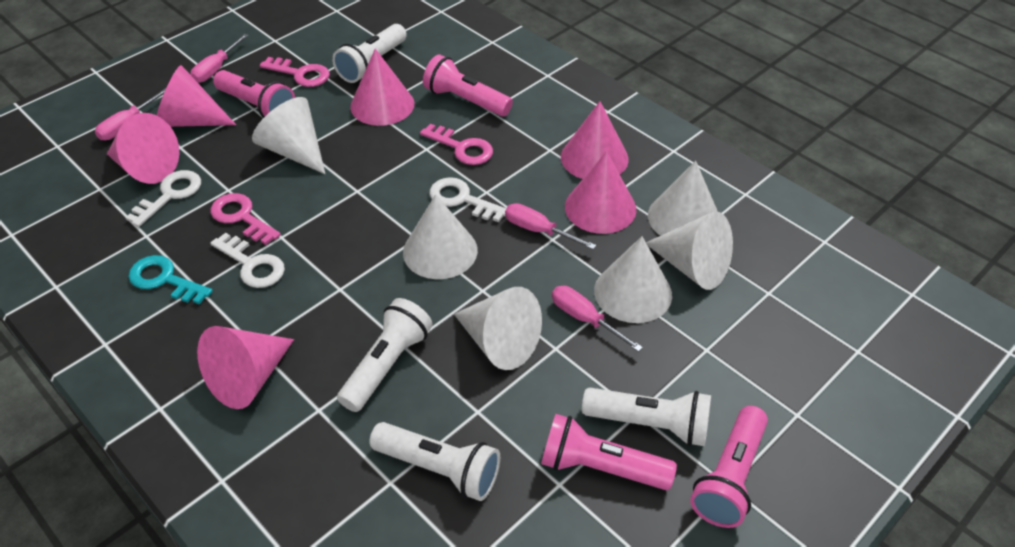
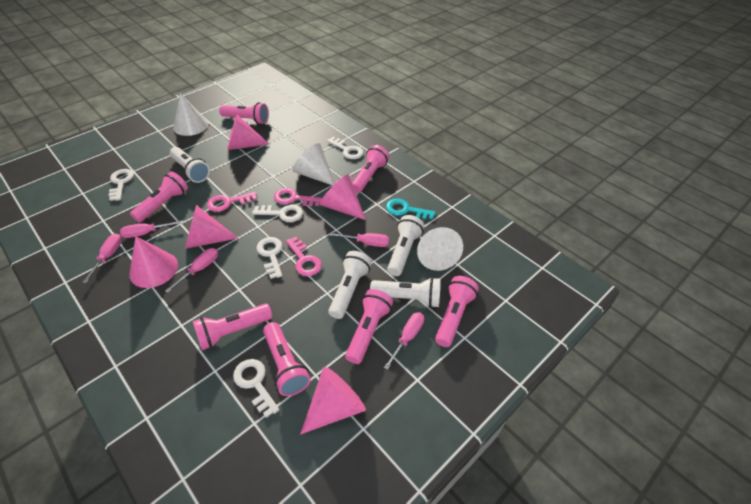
pink cone: 6 -> 5
pink flashlight: 4 -> 7
pink screwdriver: 4 -> 5
white cone: 6 -> 3
white key: 3 -> 5

